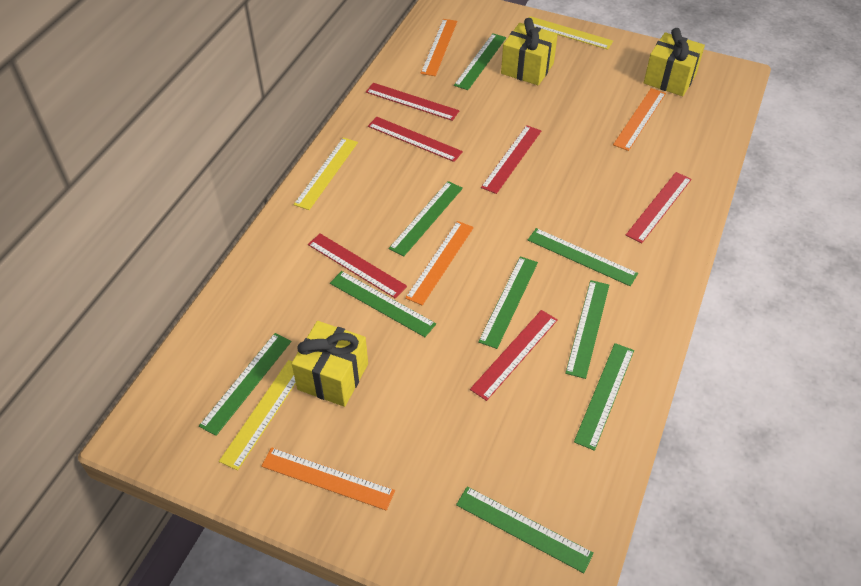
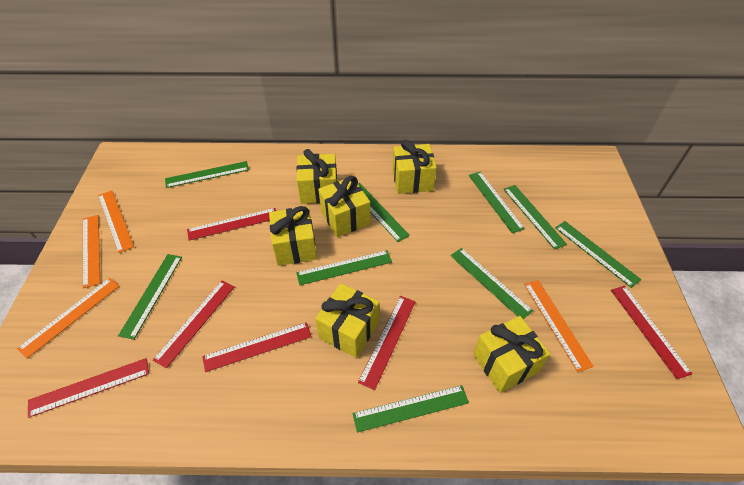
yellow gift: 3 -> 6
yellow ruler: 3 -> 0

